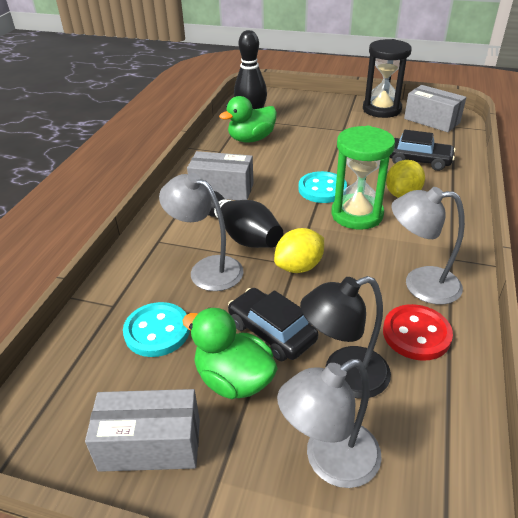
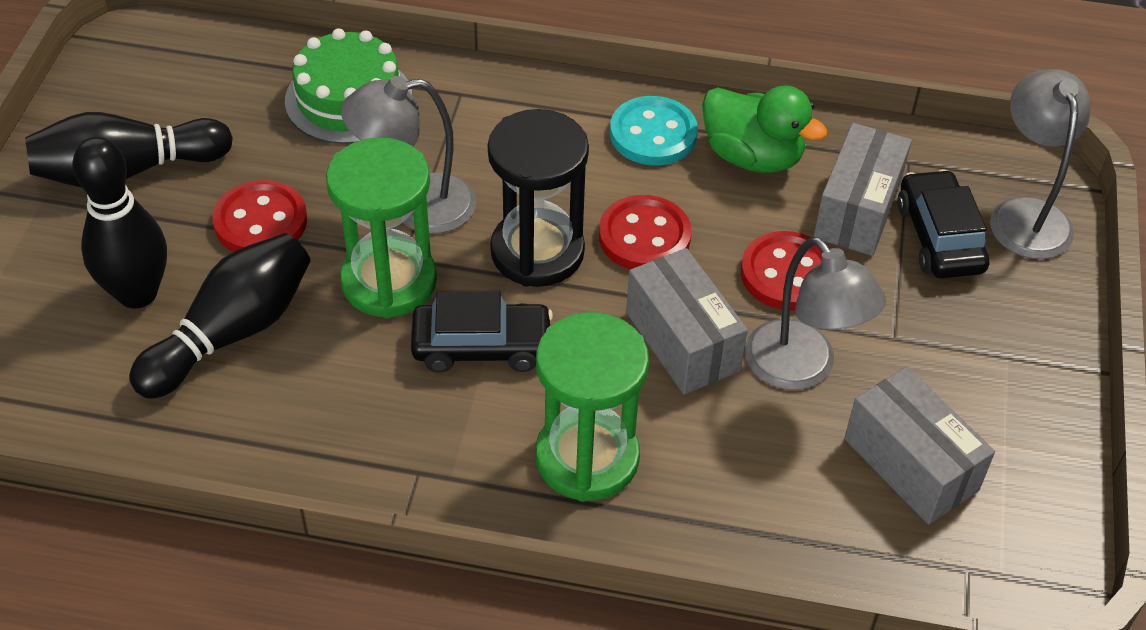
black bowling pin: 2 -> 3
black lamp: 1 -> 0
green cake: 0 -> 1
green duck: 2 -> 1
green hourglass: 1 -> 2
red button: 1 -> 3
turquoise button: 2 -> 1
yellow lemon: 2 -> 0

